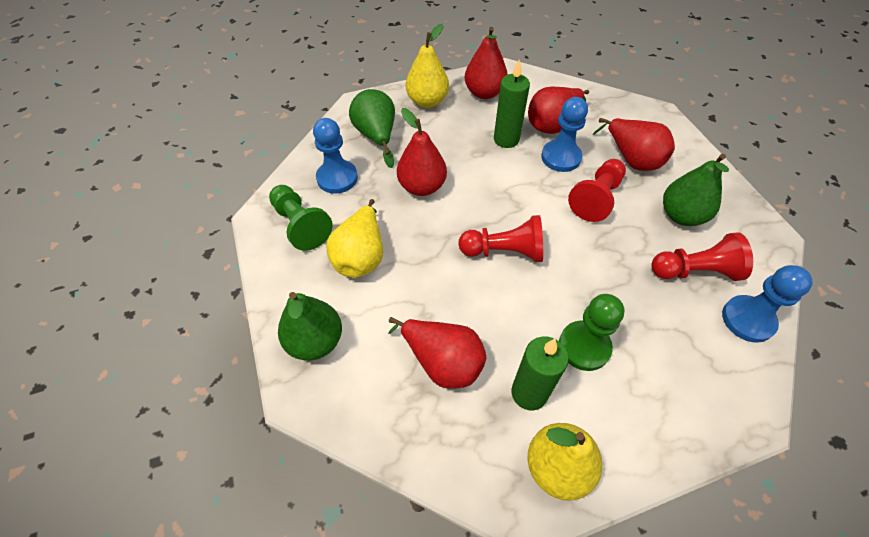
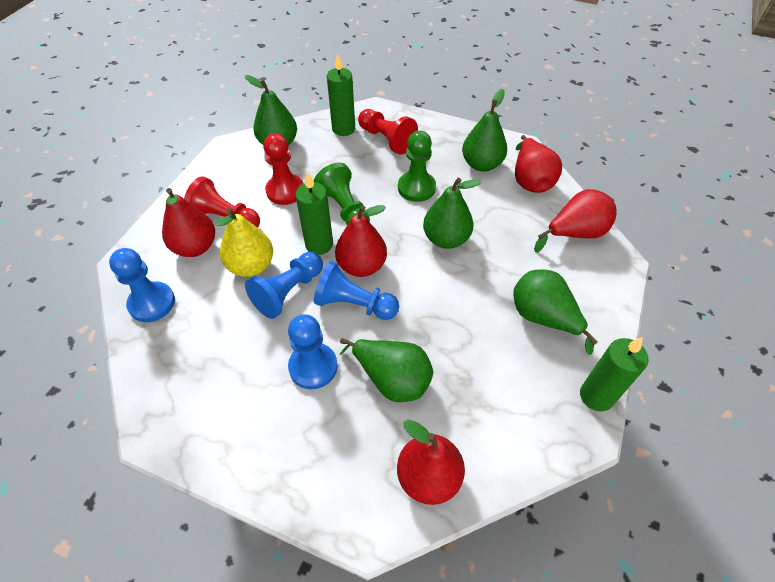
blue pawn: 3 -> 4
green candle: 2 -> 3
green pear: 3 -> 5
yellow pear: 3 -> 1

